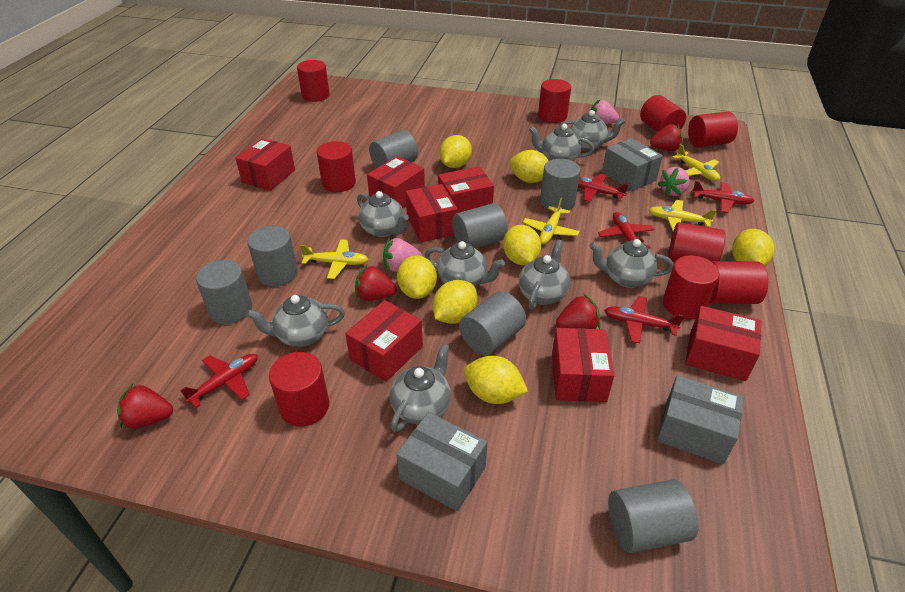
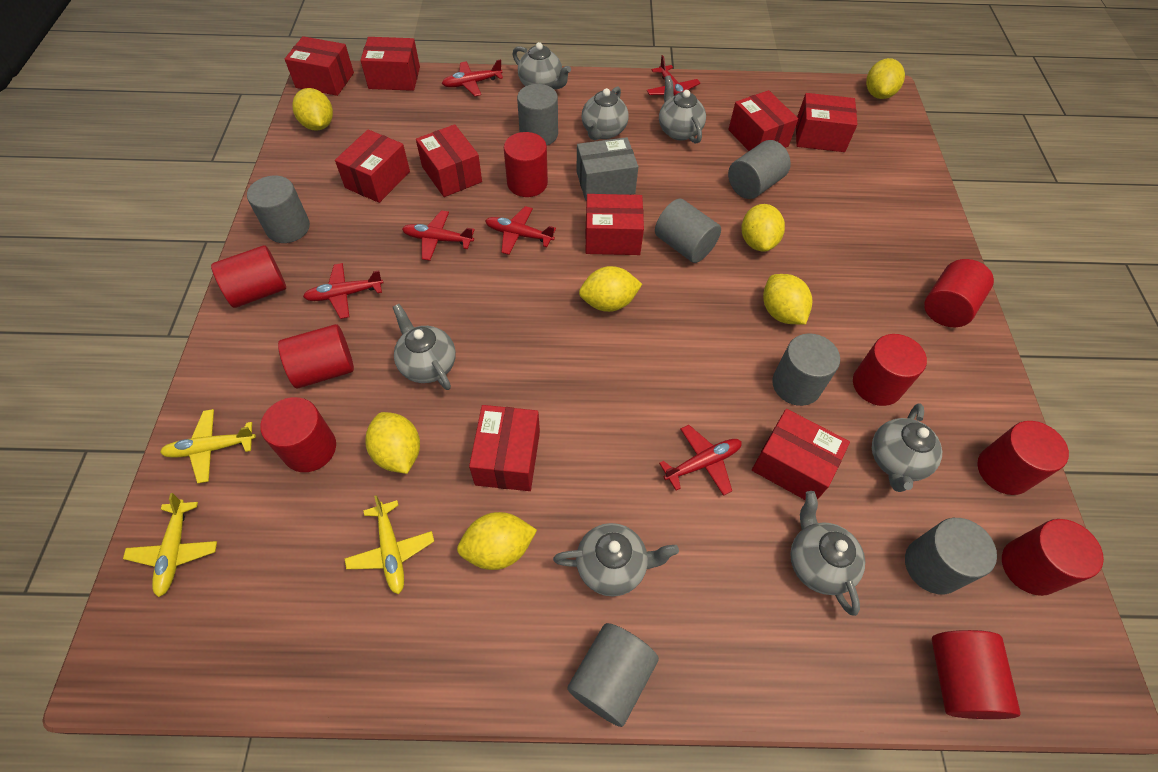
grey box: 3 -> 1
grey teapot: 8 -> 7
pink strawberry: 3 -> 0
red box: 7 -> 9
red plane: 5 -> 6
red strawberry: 4 -> 0
yellow plane: 4 -> 3

